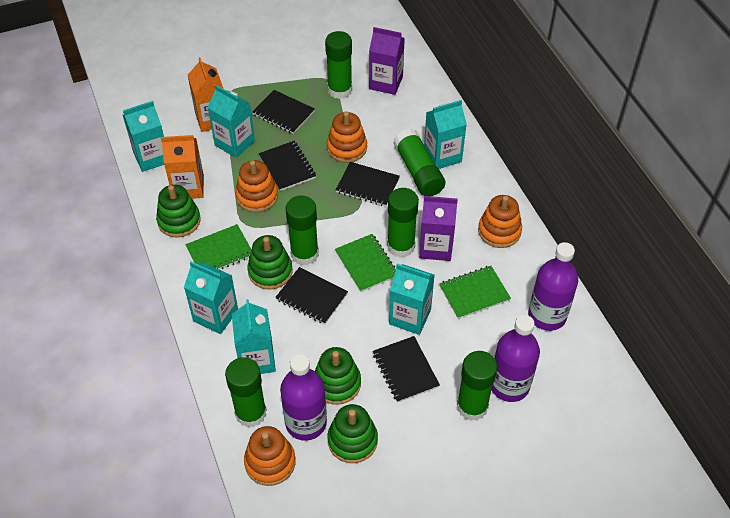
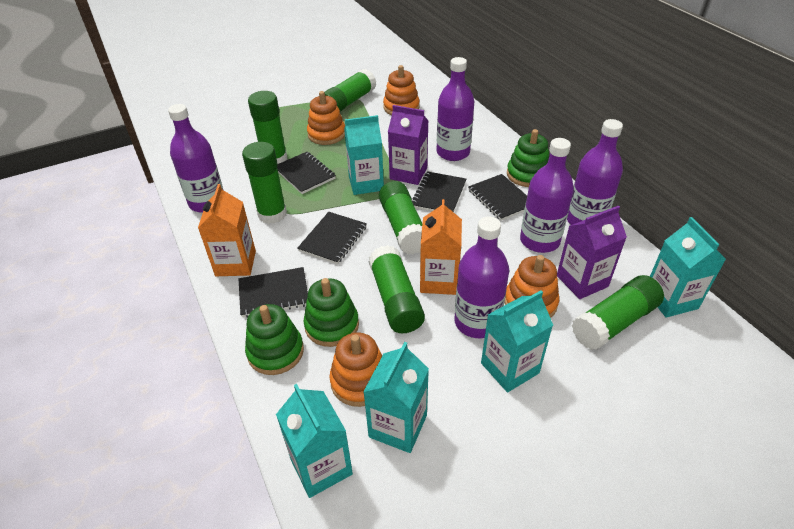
green notebook: 3 -> 0
green stacking toy: 4 -> 3
purple bottle: 3 -> 5
turquoise carton: 6 -> 5

